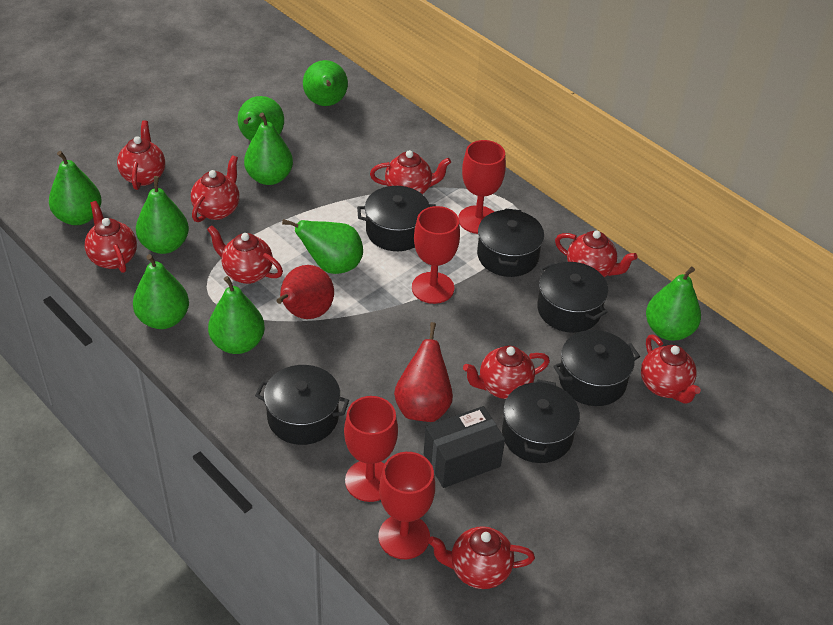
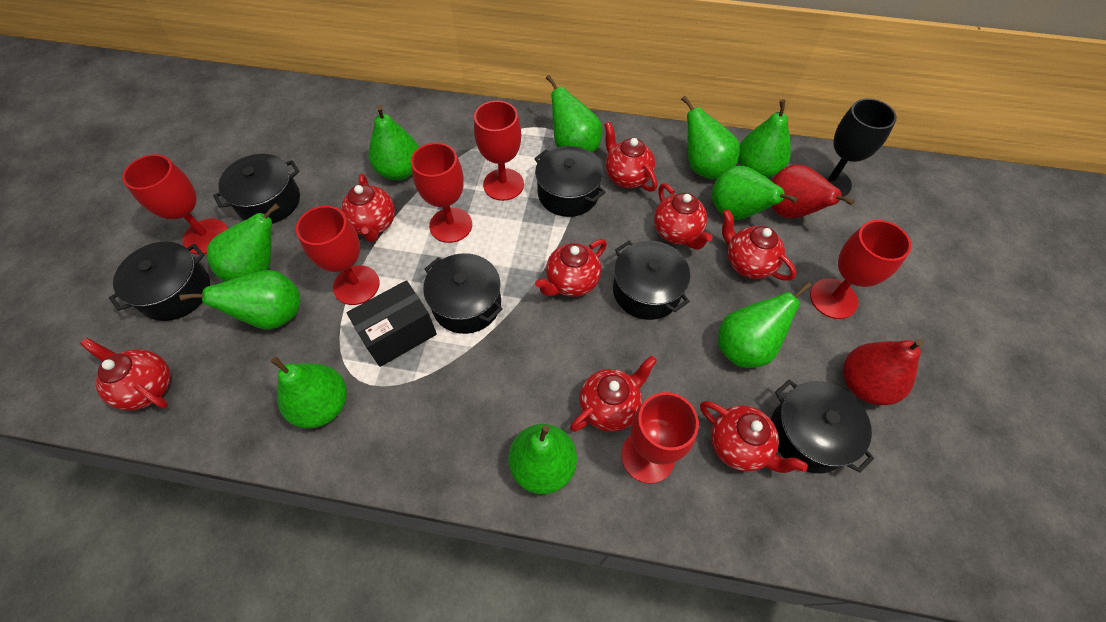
black goblet: 0 -> 1
green pear: 9 -> 10
red goblet: 4 -> 6
red teapot: 9 -> 8

